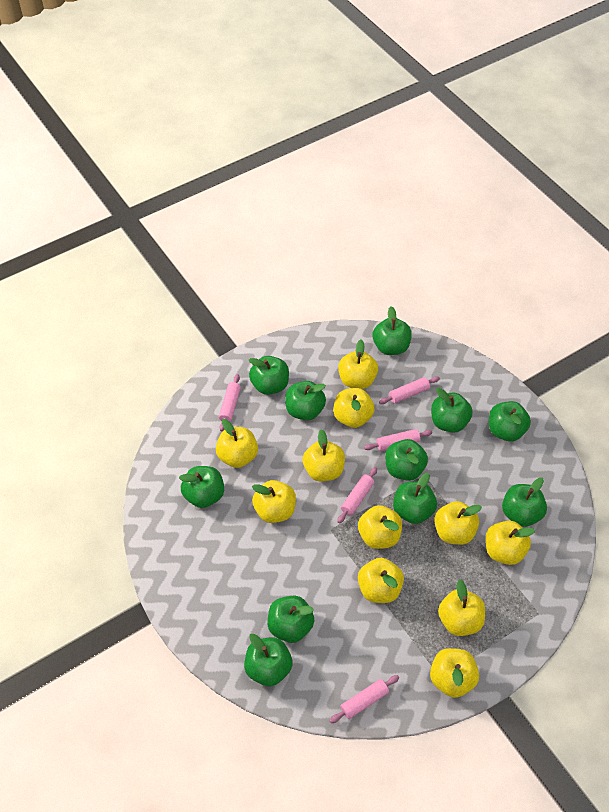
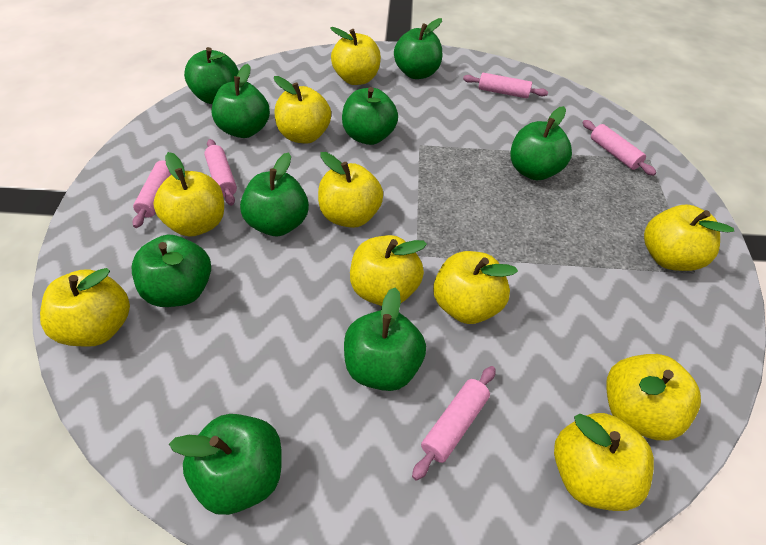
green apple: 11 -> 9
yellow apple: 11 -> 10

